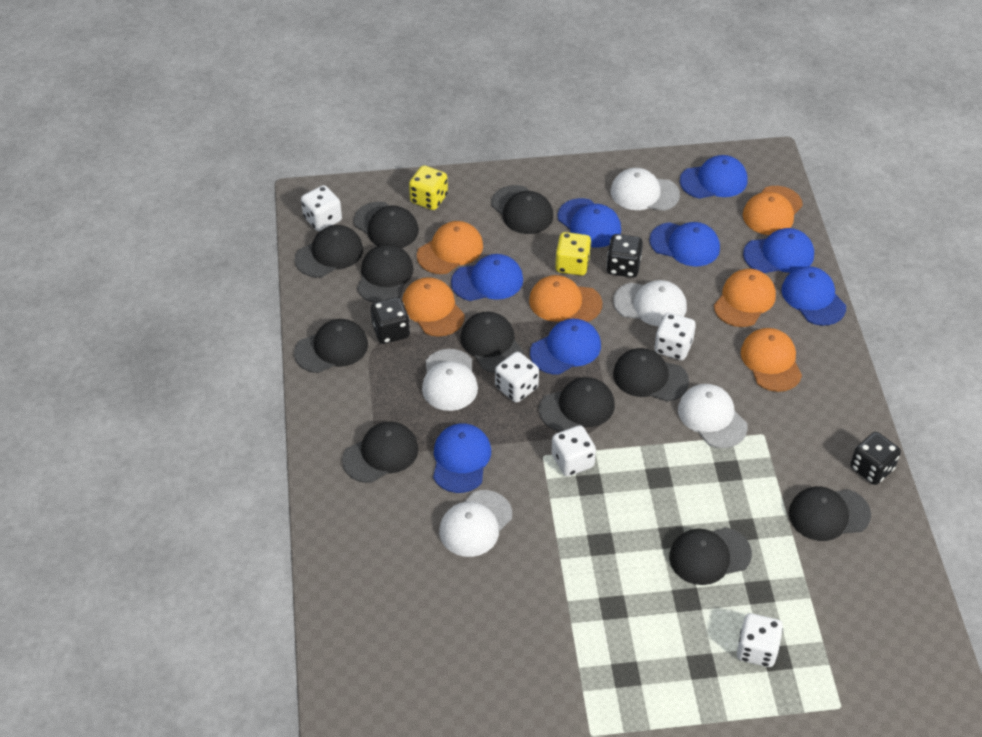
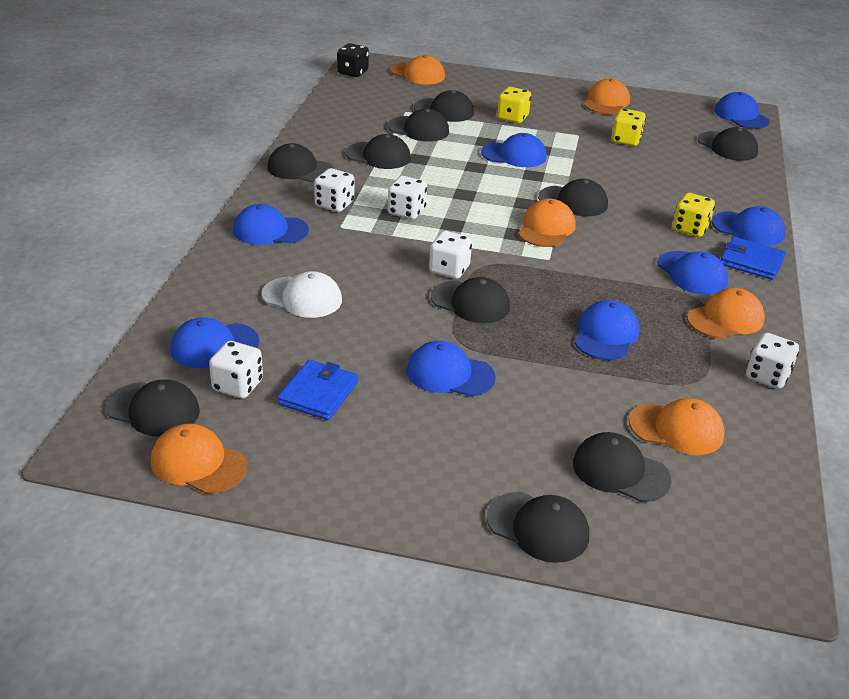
black cap: 11 -> 10
black dice: 3 -> 1
blue wallet: 0 -> 2
white cap: 5 -> 1
yellow dice: 2 -> 3

